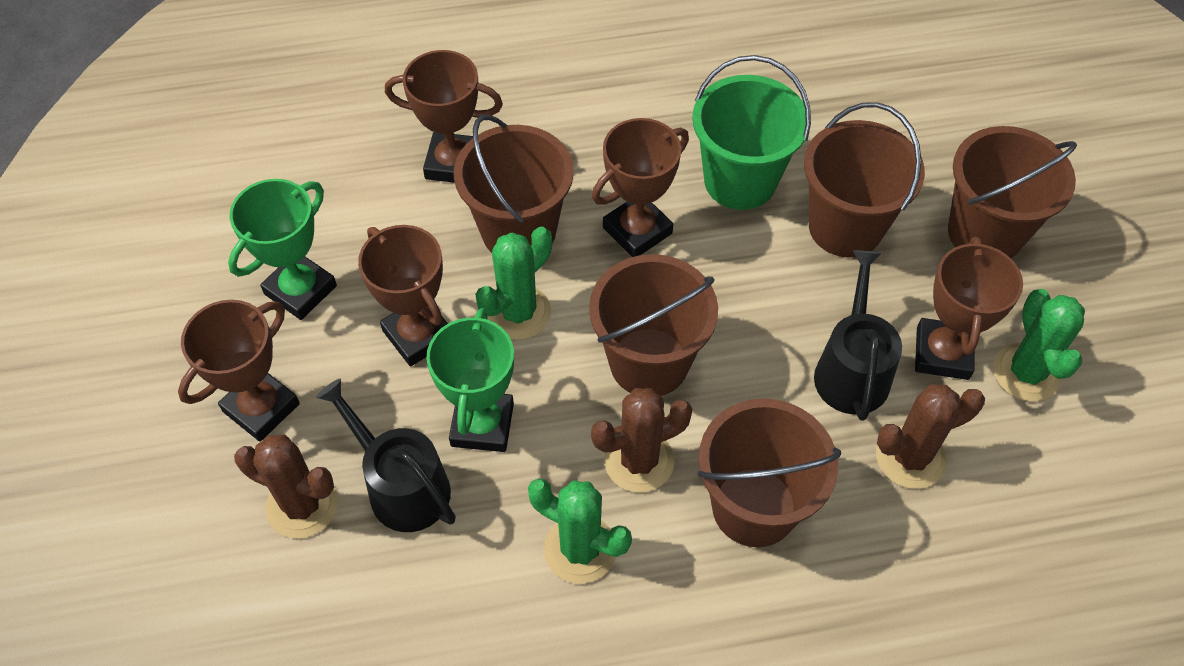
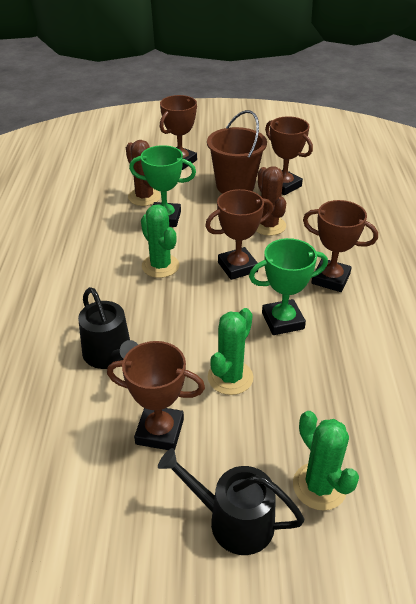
brown bucket: 5 -> 1
brown cactus: 3 -> 2
green bucket: 1 -> 0

